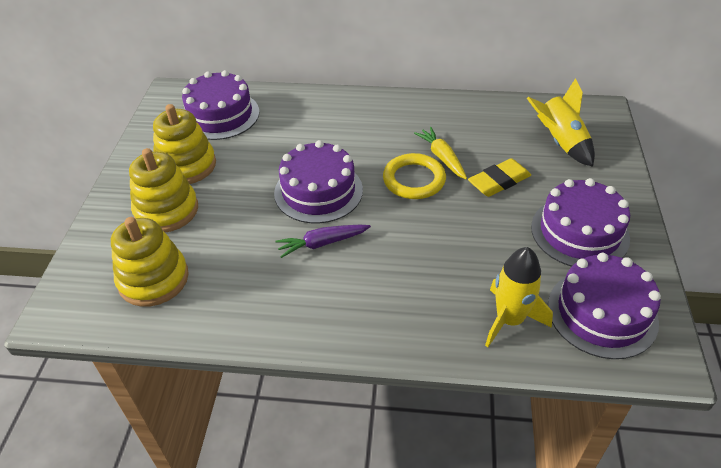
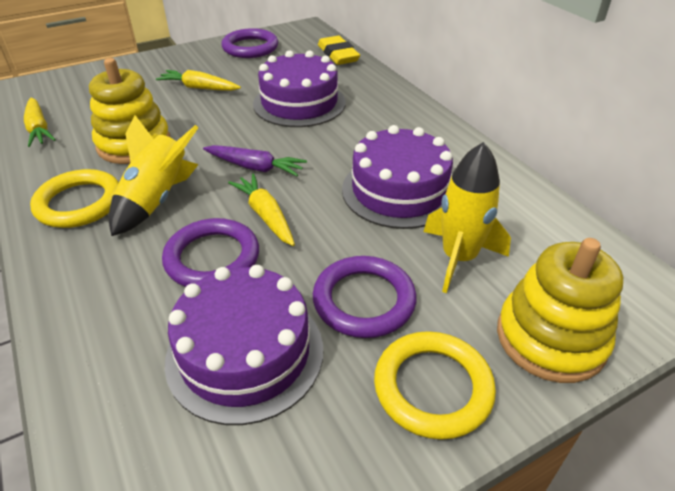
purple cake: 4 -> 3
purple ring: 0 -> 3
yellow carrot: 1 -> 3
yellow ring: 1 -> 2
yellow stacking toy: 3 -> 2

